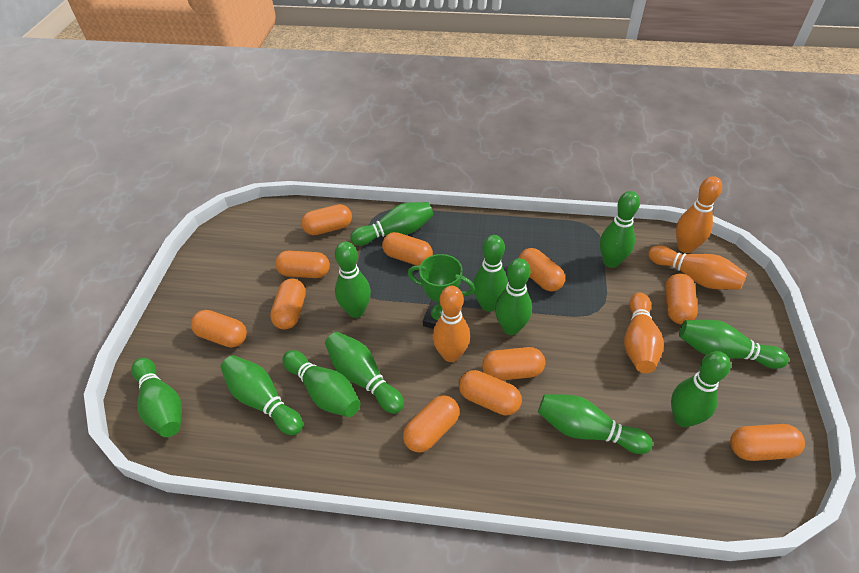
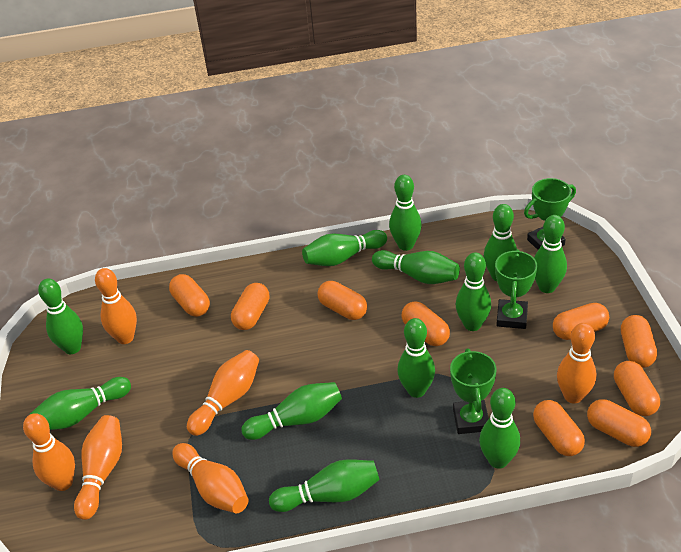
green trophy: 1 -> 3
orange bowling pin: 4 -> 6
orange capsule: 11 -> 9

